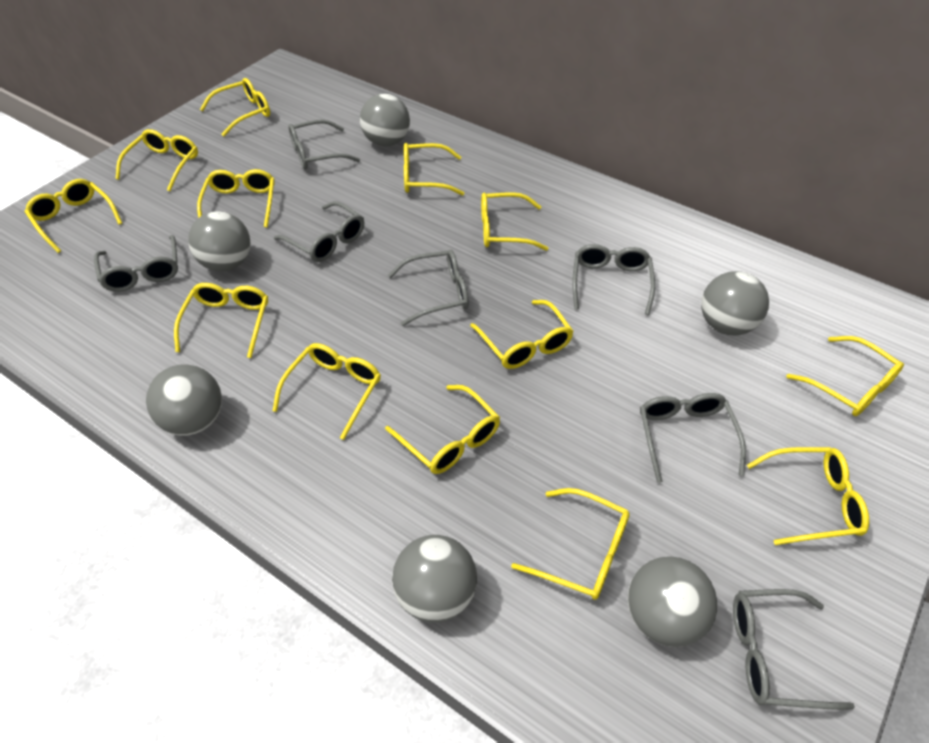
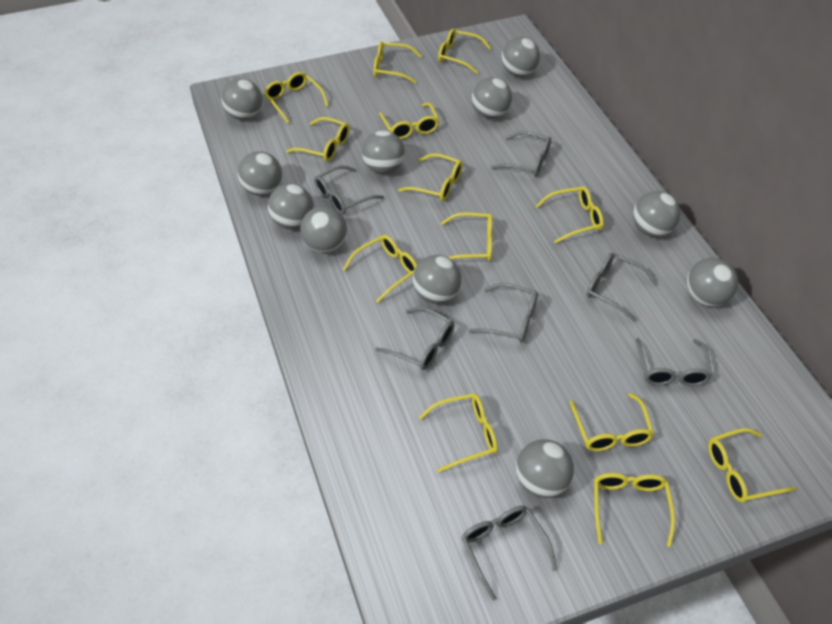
grey ball: 6 -> 11

